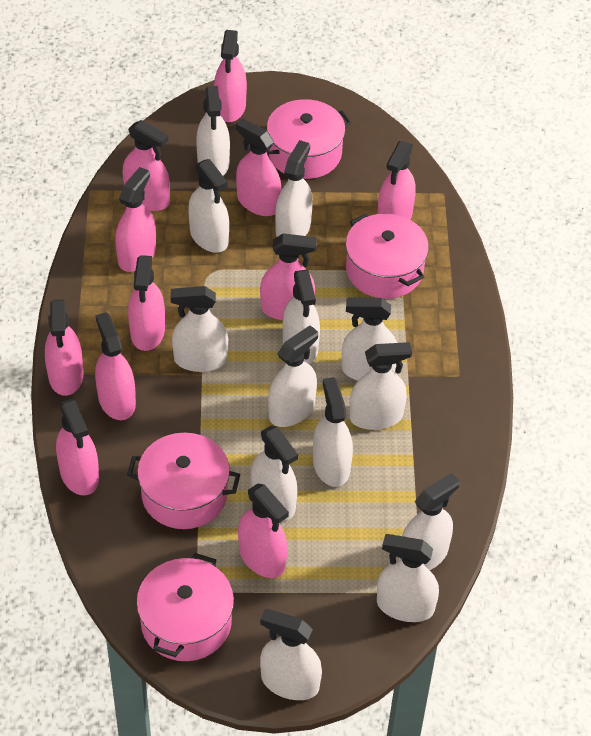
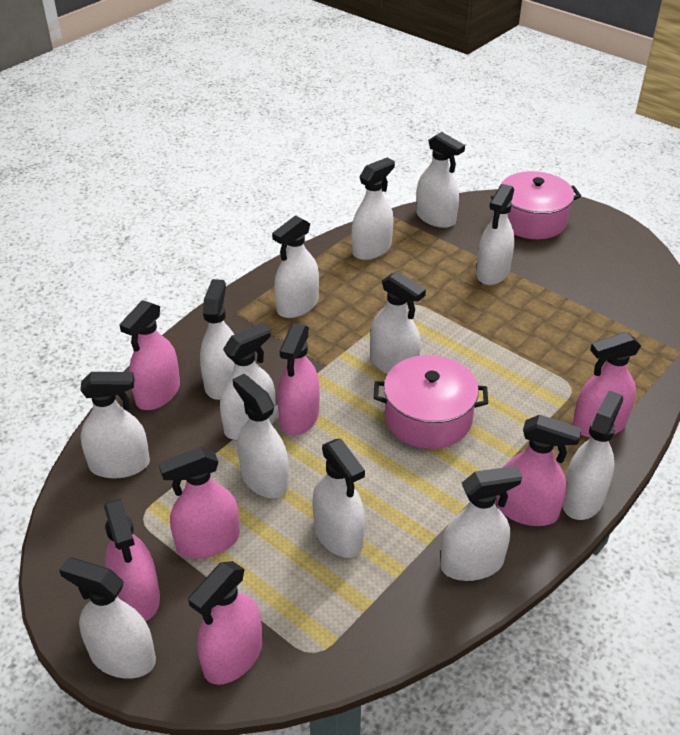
pink pot: 4 -> 2
pink spray bottle: 11 -> 7

